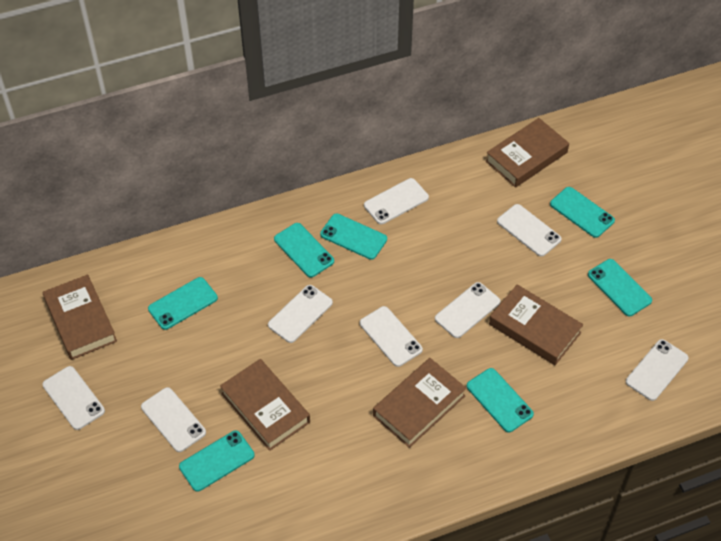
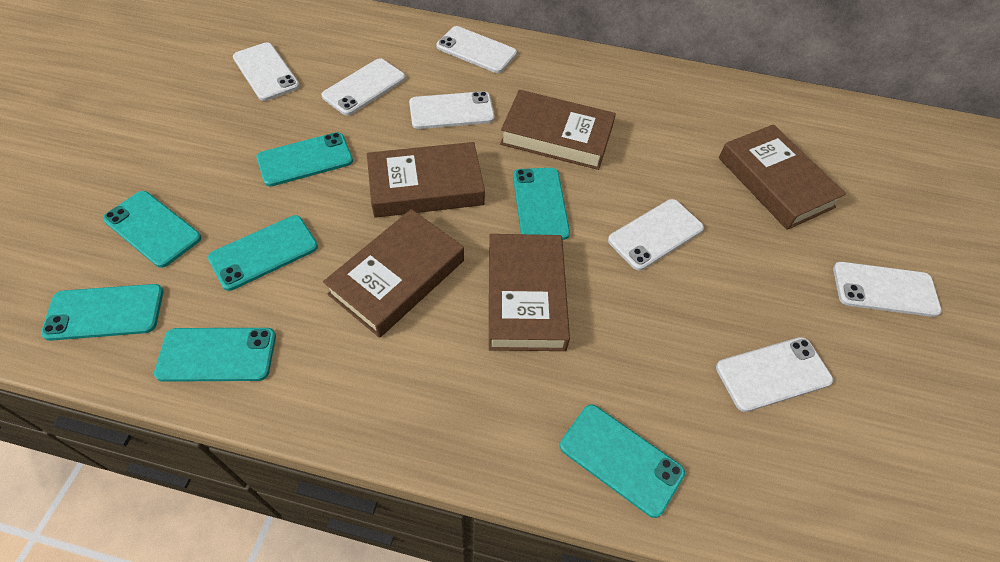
white phone: 8 -> 7

